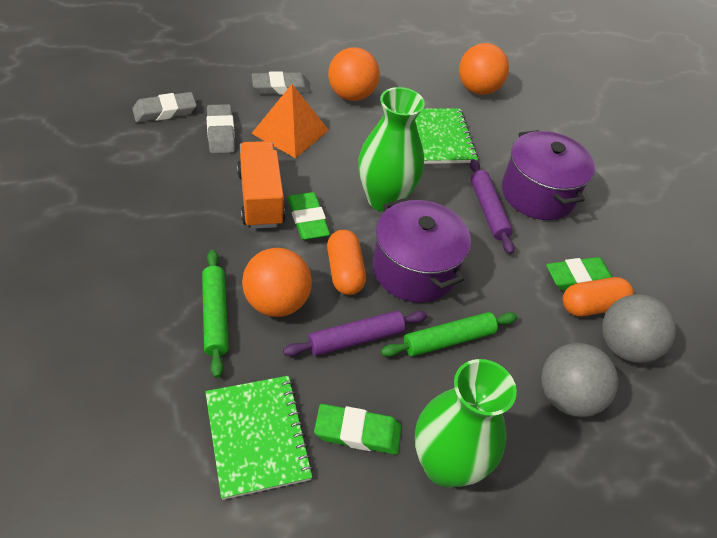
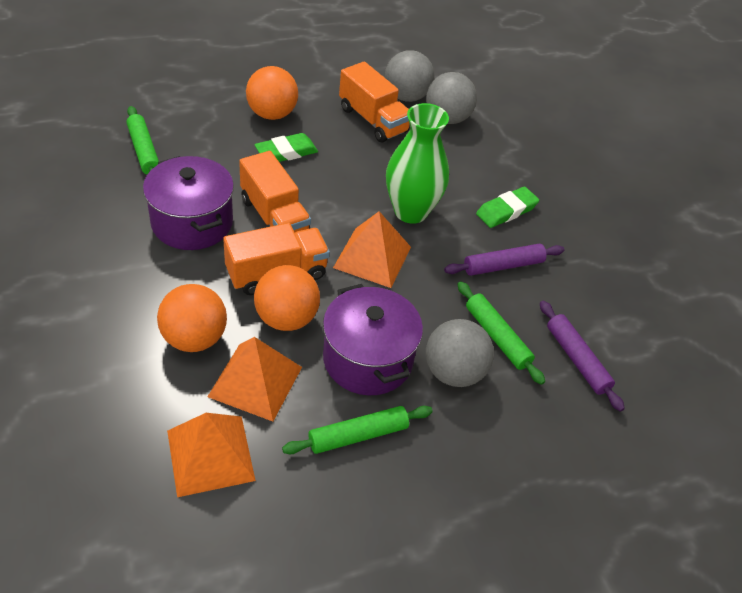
green eraser: 3 -> 2
green notebook: 2 -> 0
green rolling pin: 2 -> 3
green vase: 2 -> 1
grey ball: 2 -> 3
grey eraser: 3 -> 0
orange capsule: 2 -> 0
orange pyramid: 1 -> 3
orange truck: 1 -> 3

